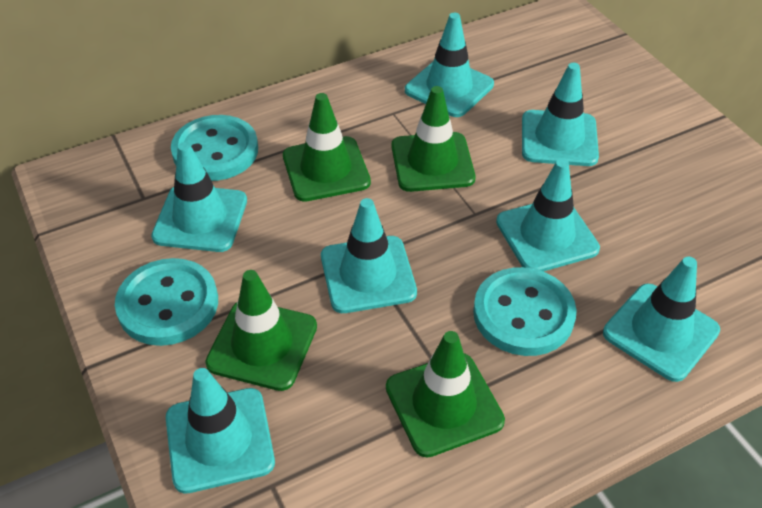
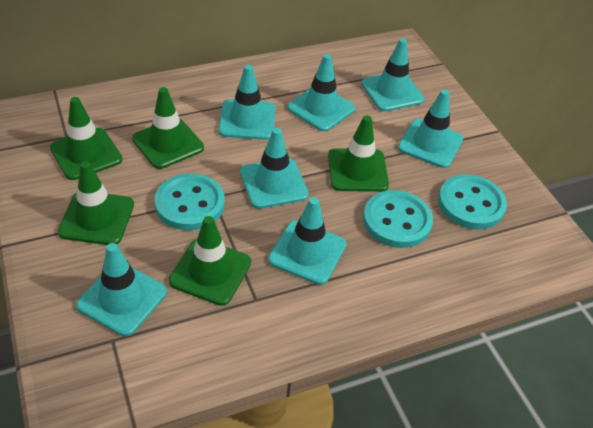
green traffic cone: 4 -> 5

